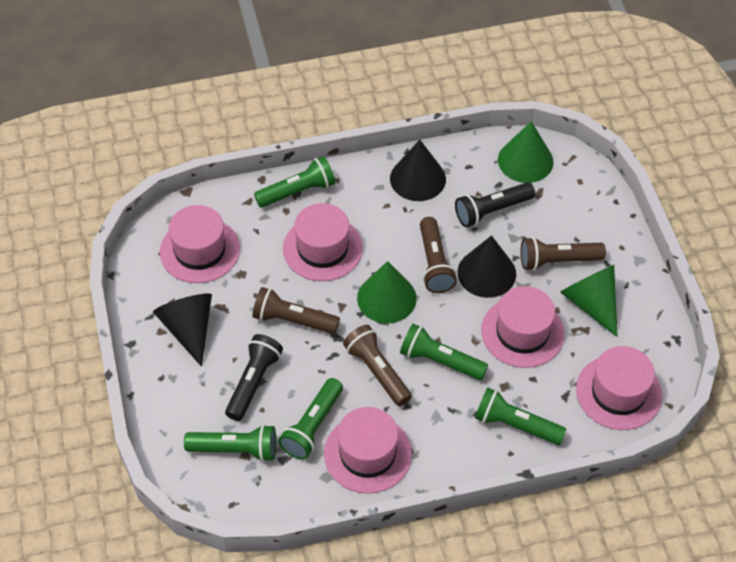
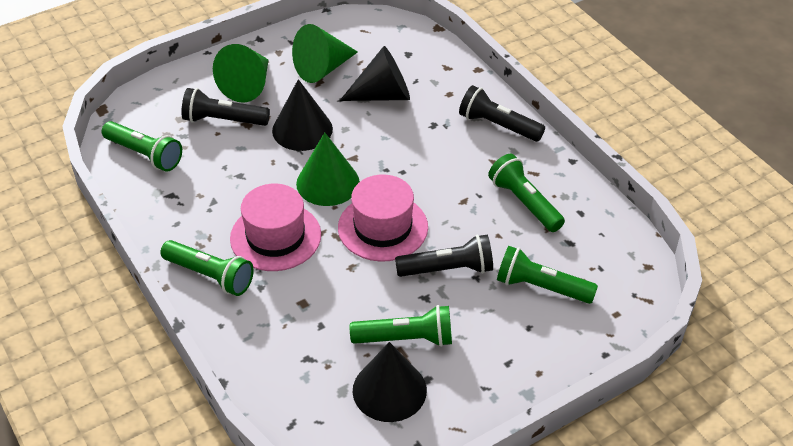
black flashlight: 2 -> 3
brown flashlight: 4 -> 0
pink hat: 5 -> 2

